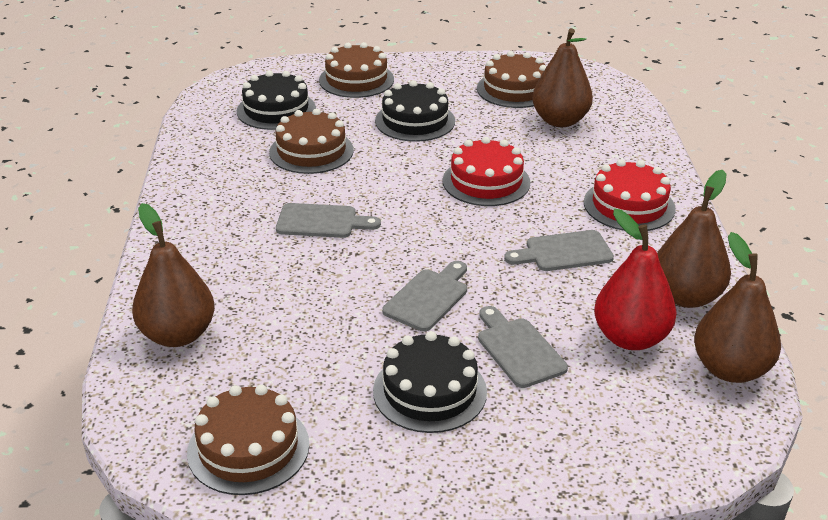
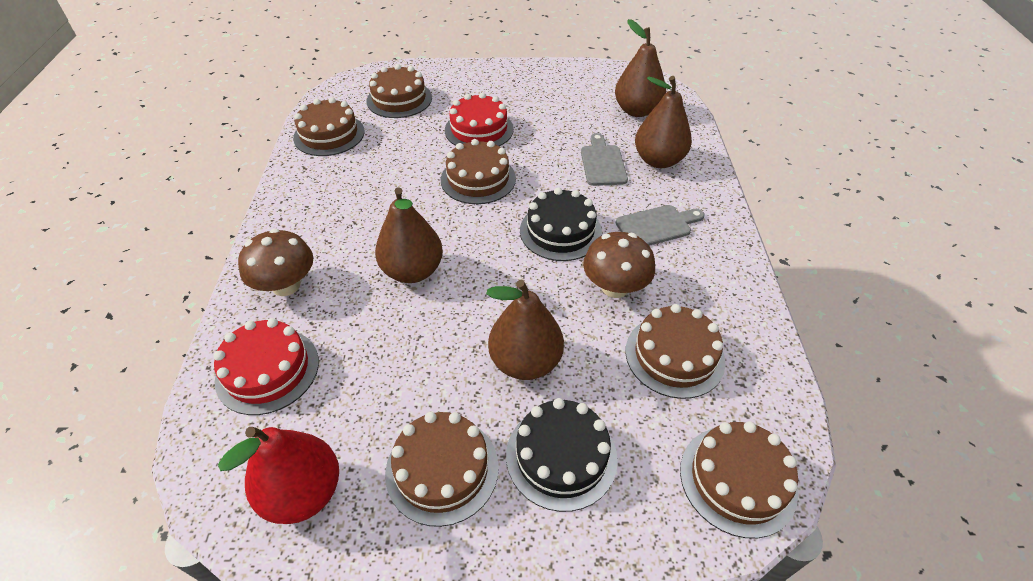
black cake: 3 -> 2
brown cake: 4 -> 6
brown mushroom: 0 -> 2
grey cutting board: 4 -> 2

